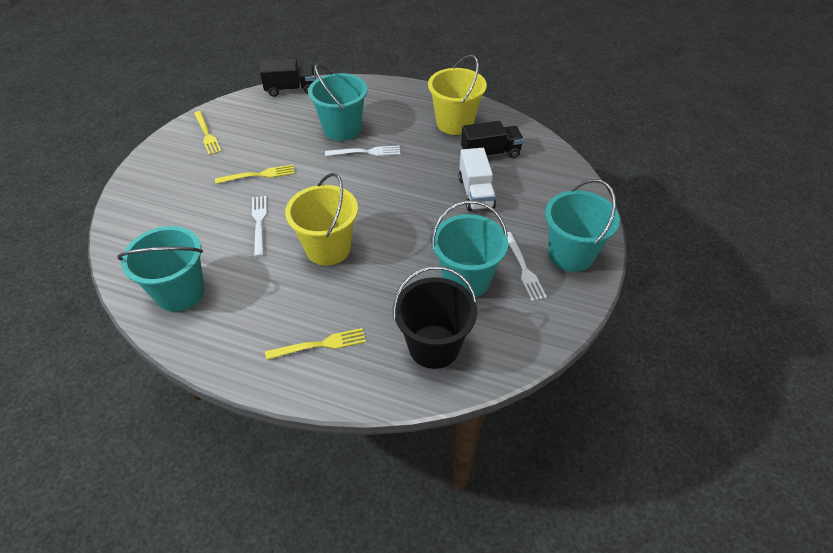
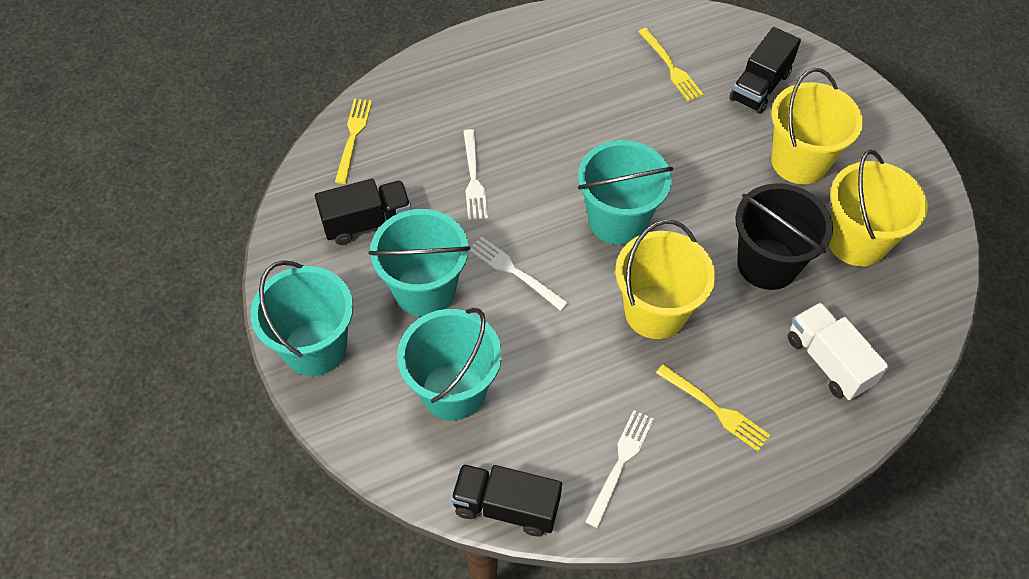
black truck: 2 -> 3
yellow bucket: 2 -> 3

